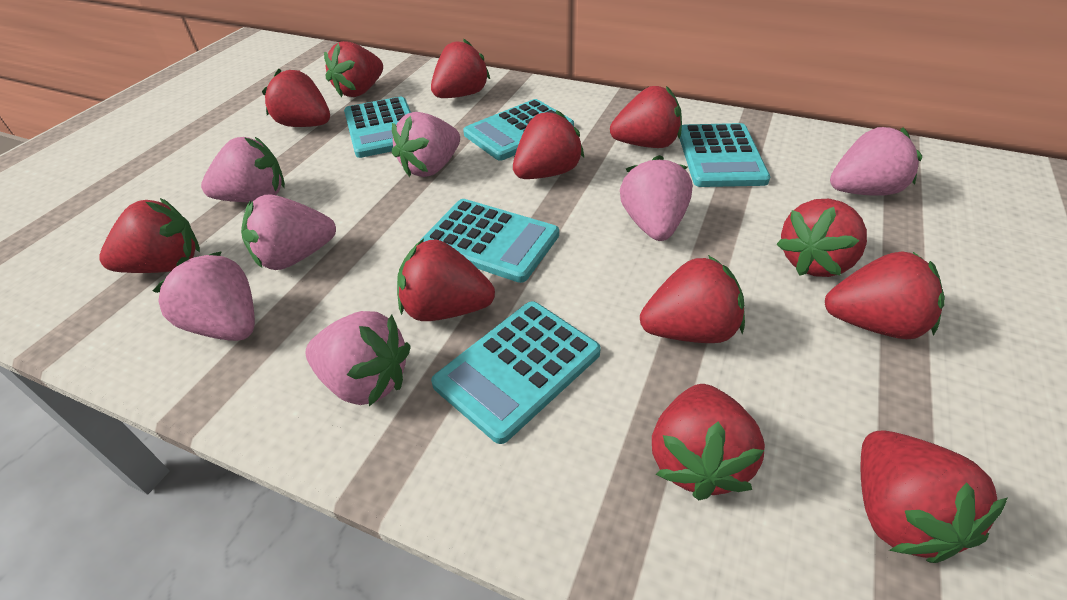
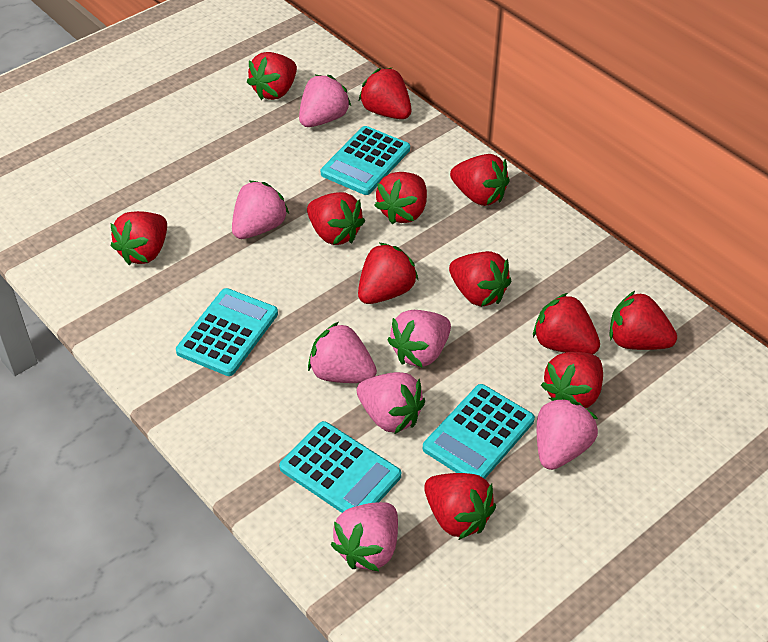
turquoise calculator: 5 -> 4

